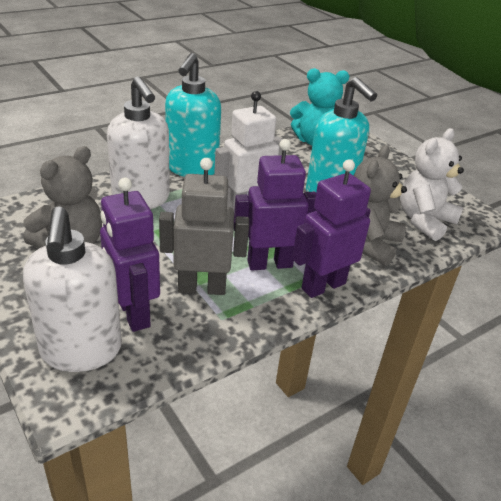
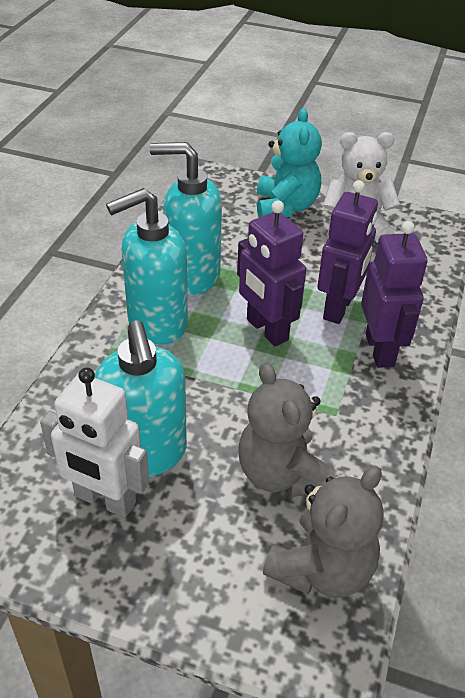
grey robot: 1 -> 0
turquoise soap dispenser: 2 -> 3
white soap dispenser: 2 -> 0

